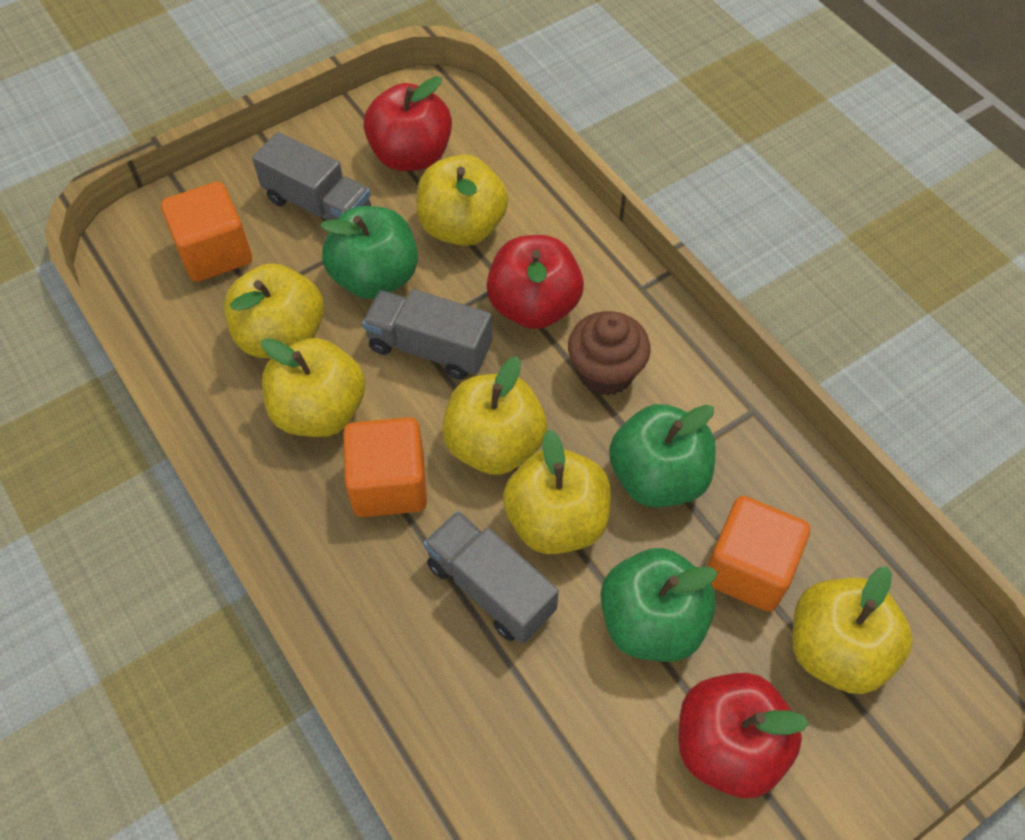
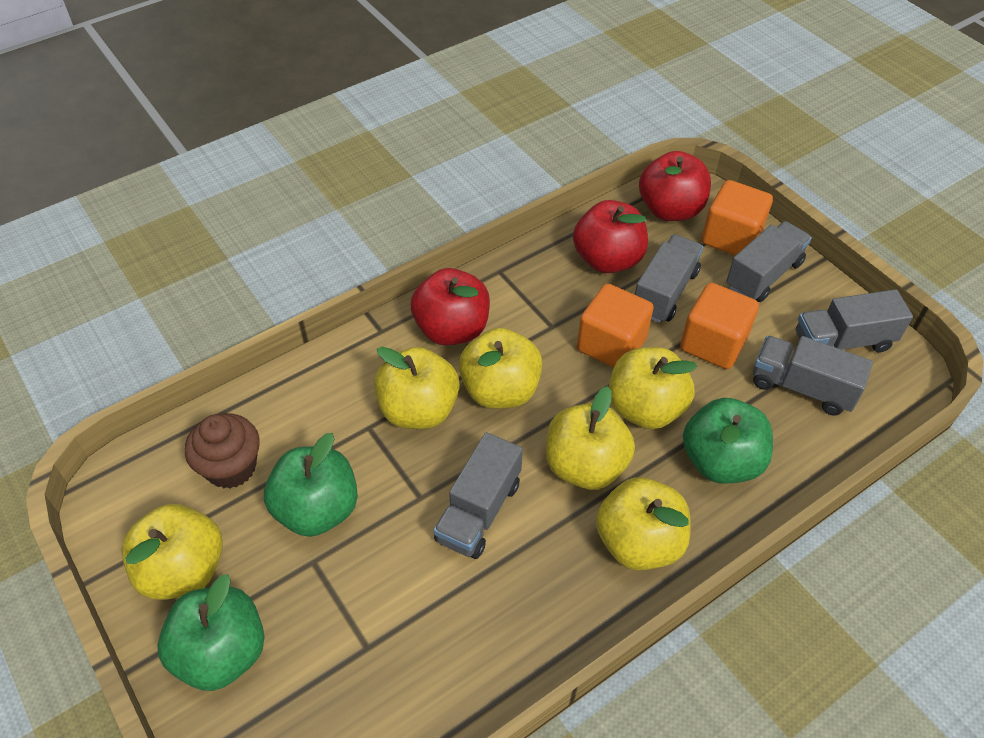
grey truck: 3 -> 5

